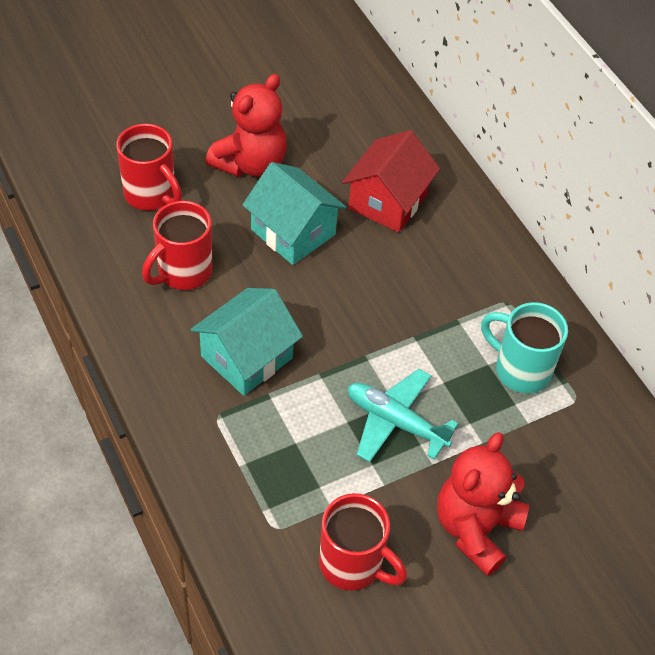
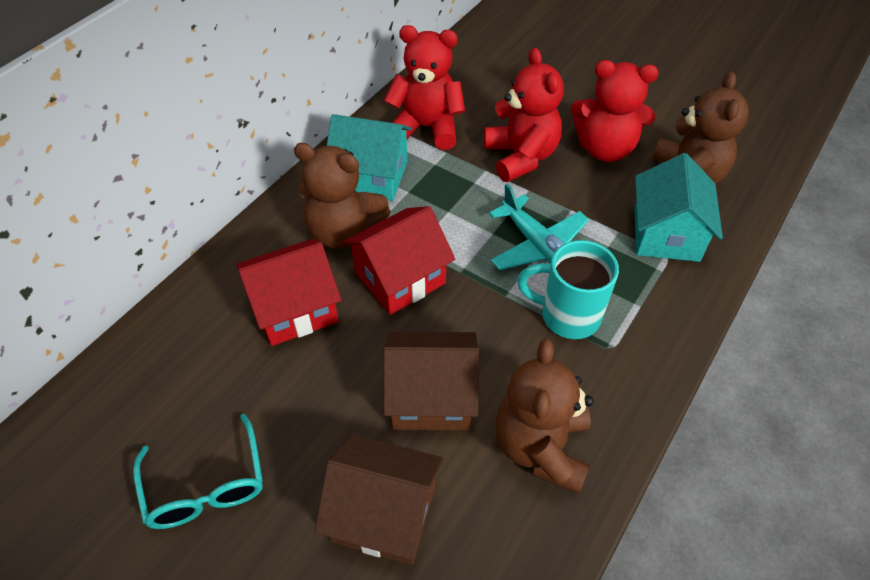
brown house: 0 -> 2
brown teddy bear: 0 -> 3
red house: 1 -> 2
red mug: 3 -> 0
red teddy bear: 2 -> 3
turquoise glasses: 0 -> 1

